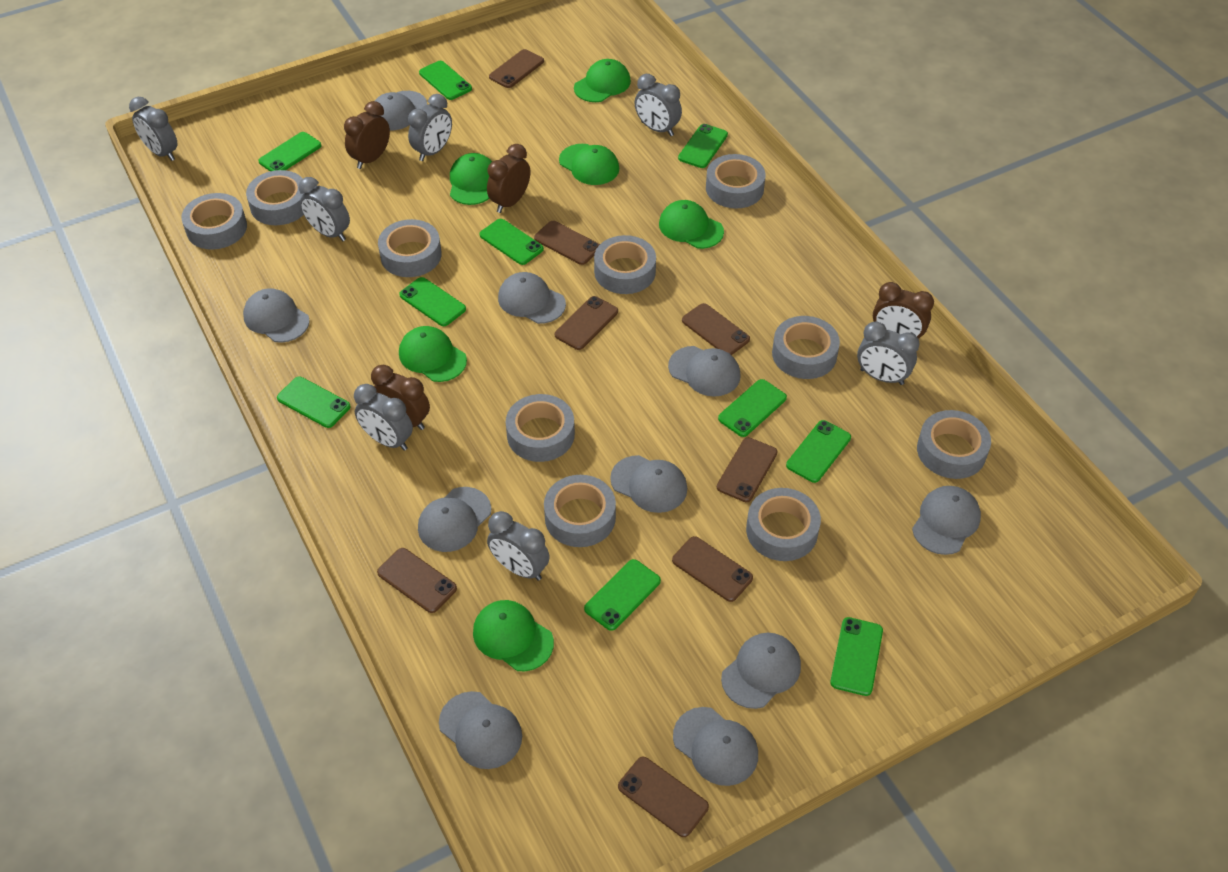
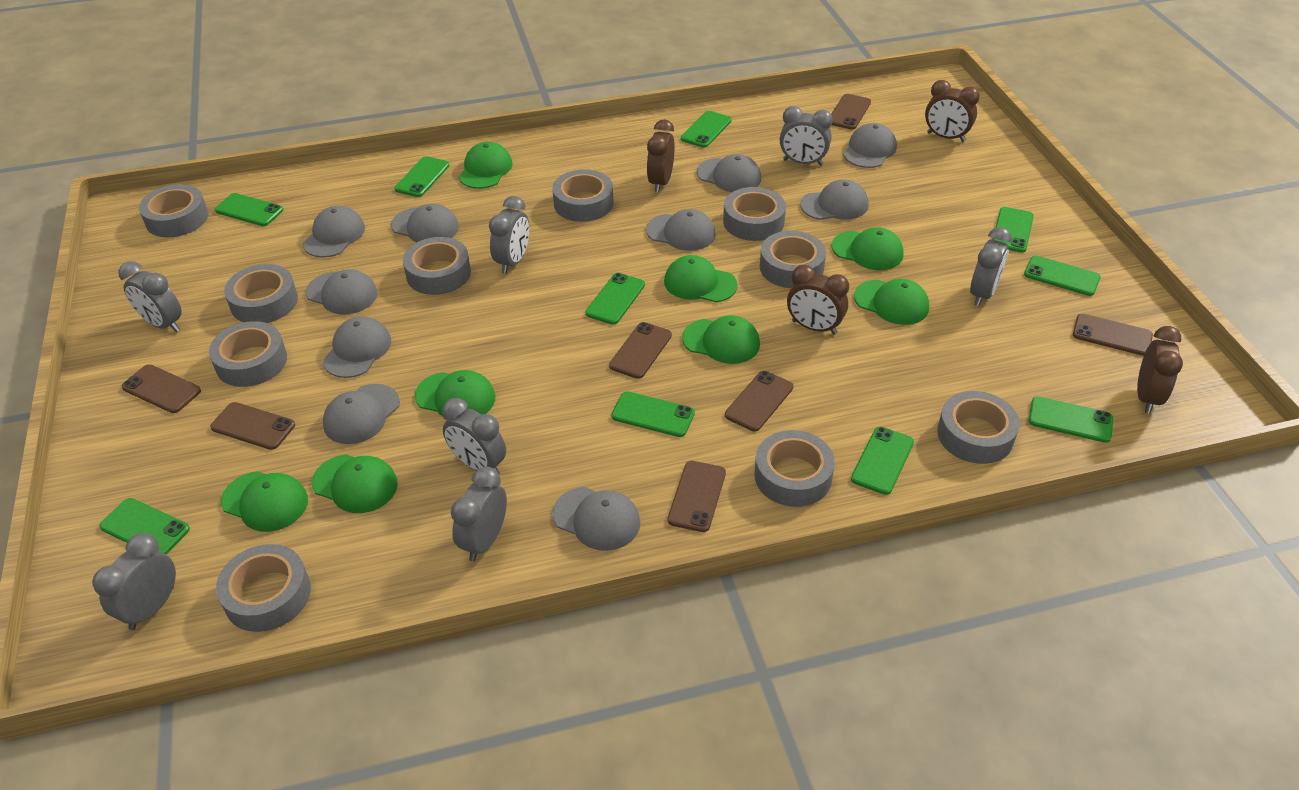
brown phone: 8 -> 7
green cap: 6 -> 8

